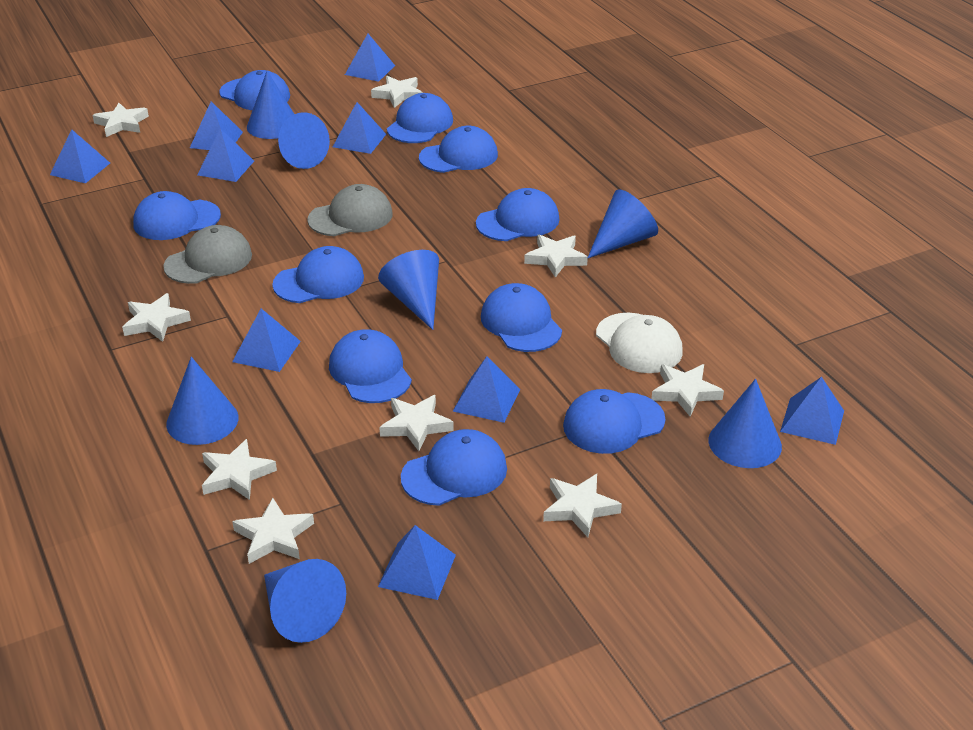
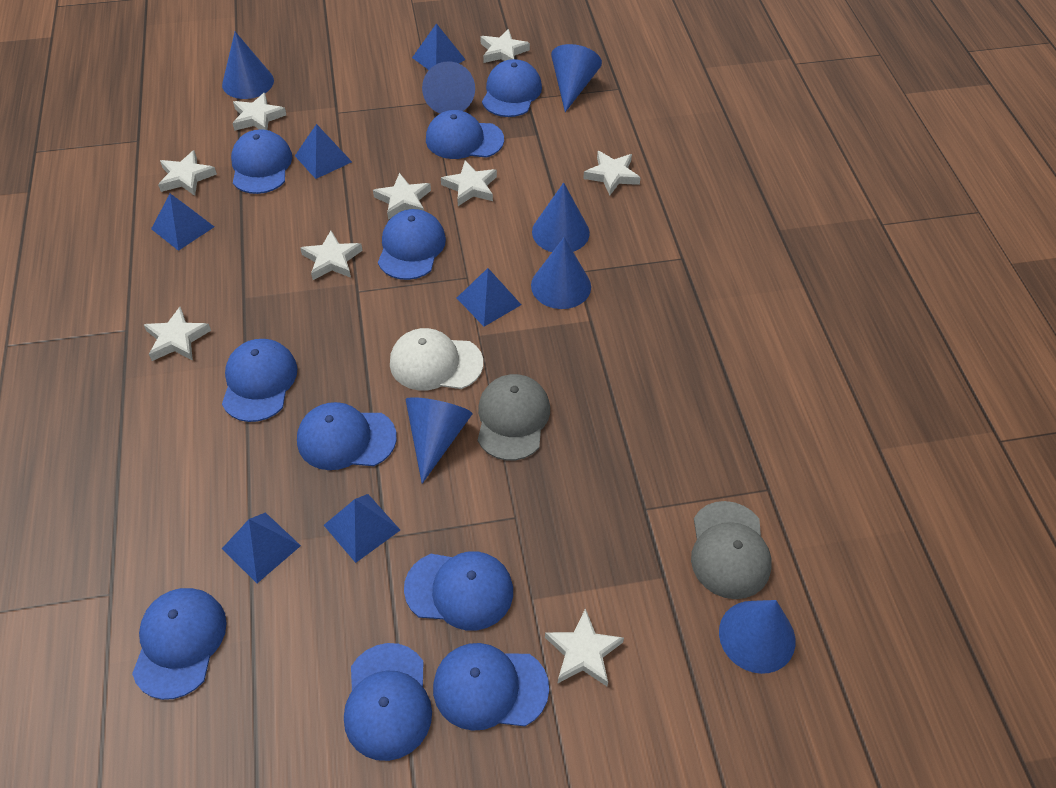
blue pyramid: 9 -> 6

